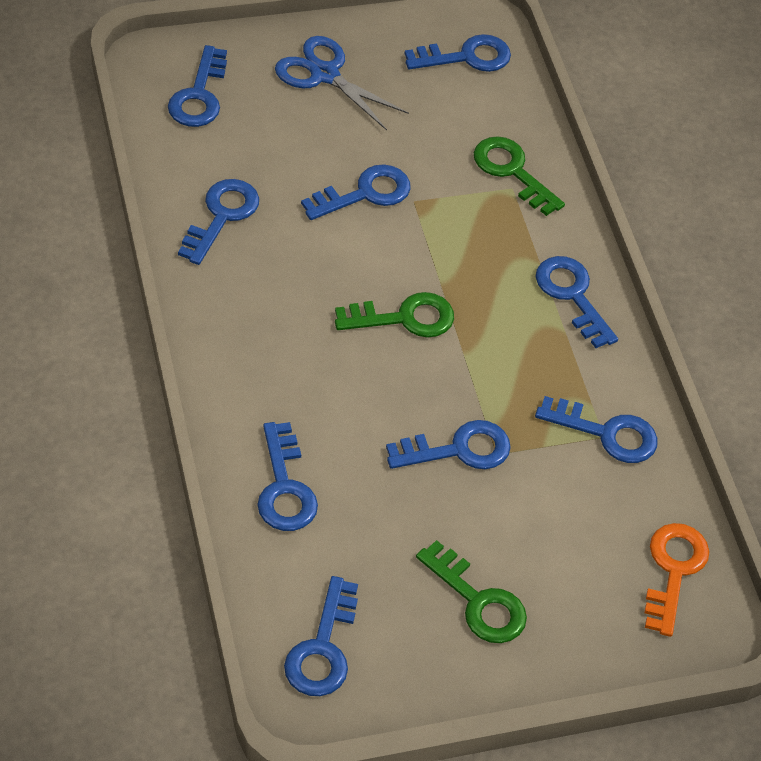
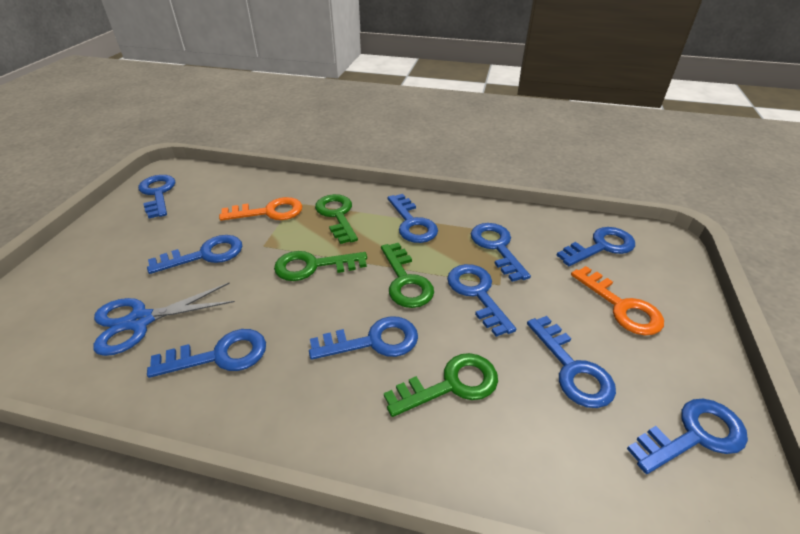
blue key: 9 -> 10
green key: 3 -> 4
orange key: 1 -> 2

